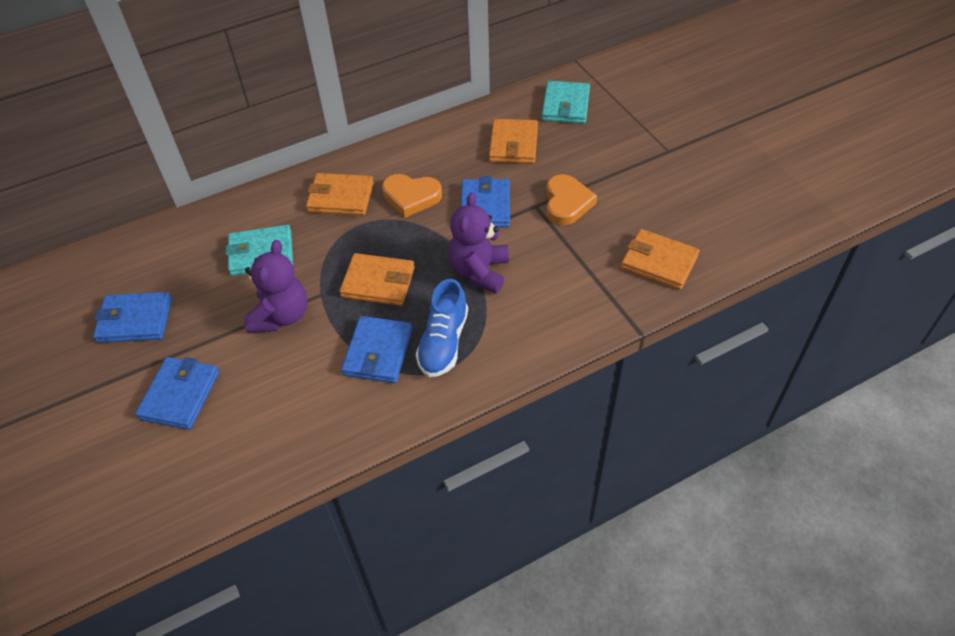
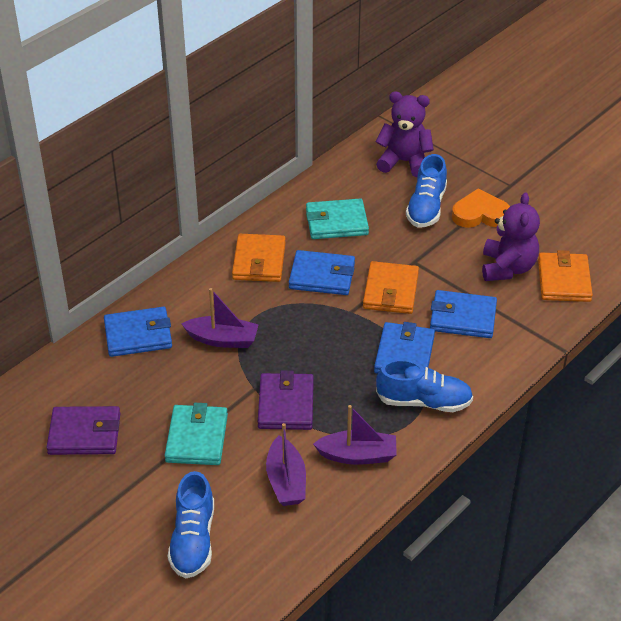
blue shoe: 1 -> 3
orange heart: 2 -> 1
orange wallet: 4 -> 3
purple boat: 0 -> 3
purple wallet: 0 -> 2

